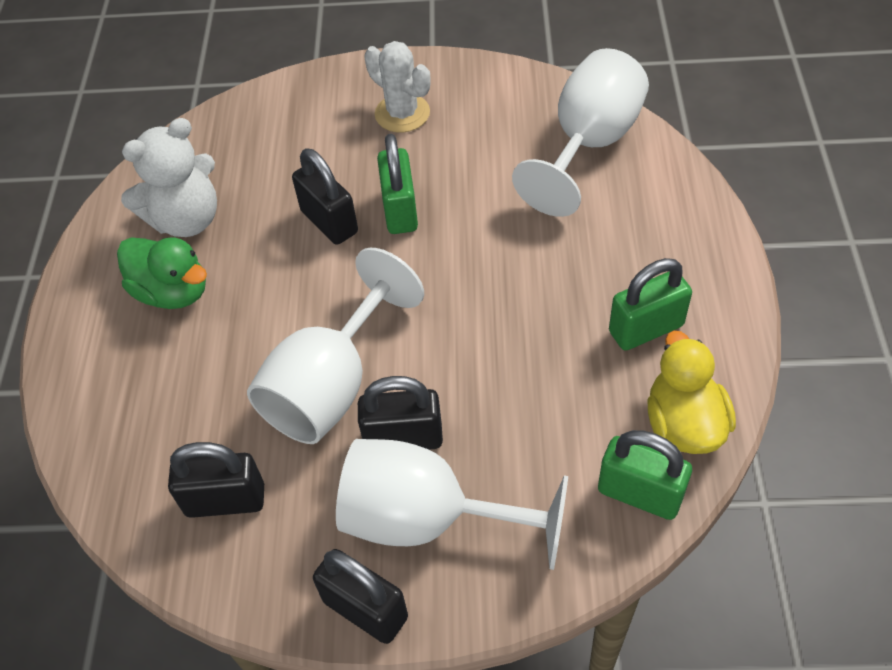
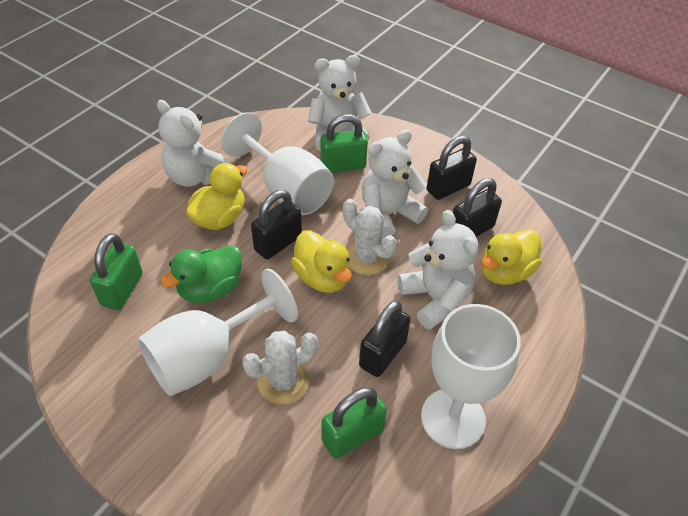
white cactus: 1 -> 2
white teddy bear: 1 -> 4
yellow duck: 1 -> 3

